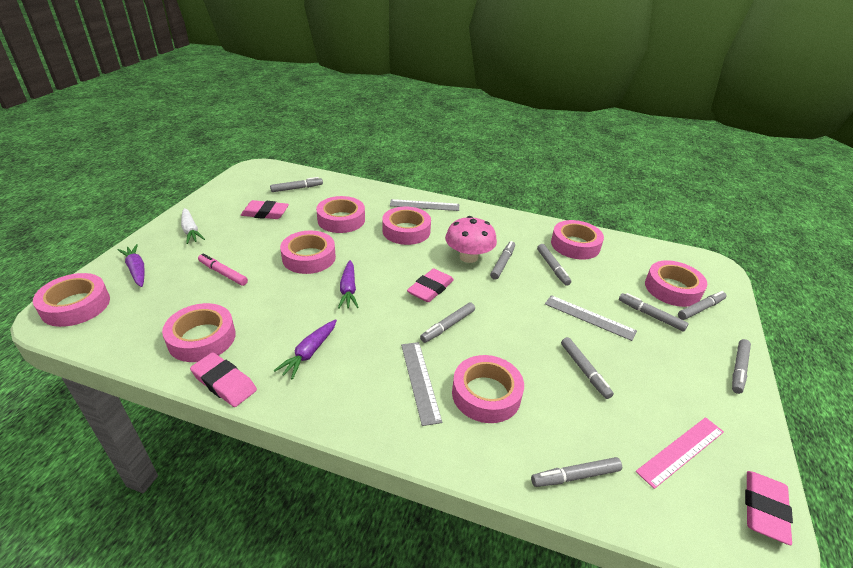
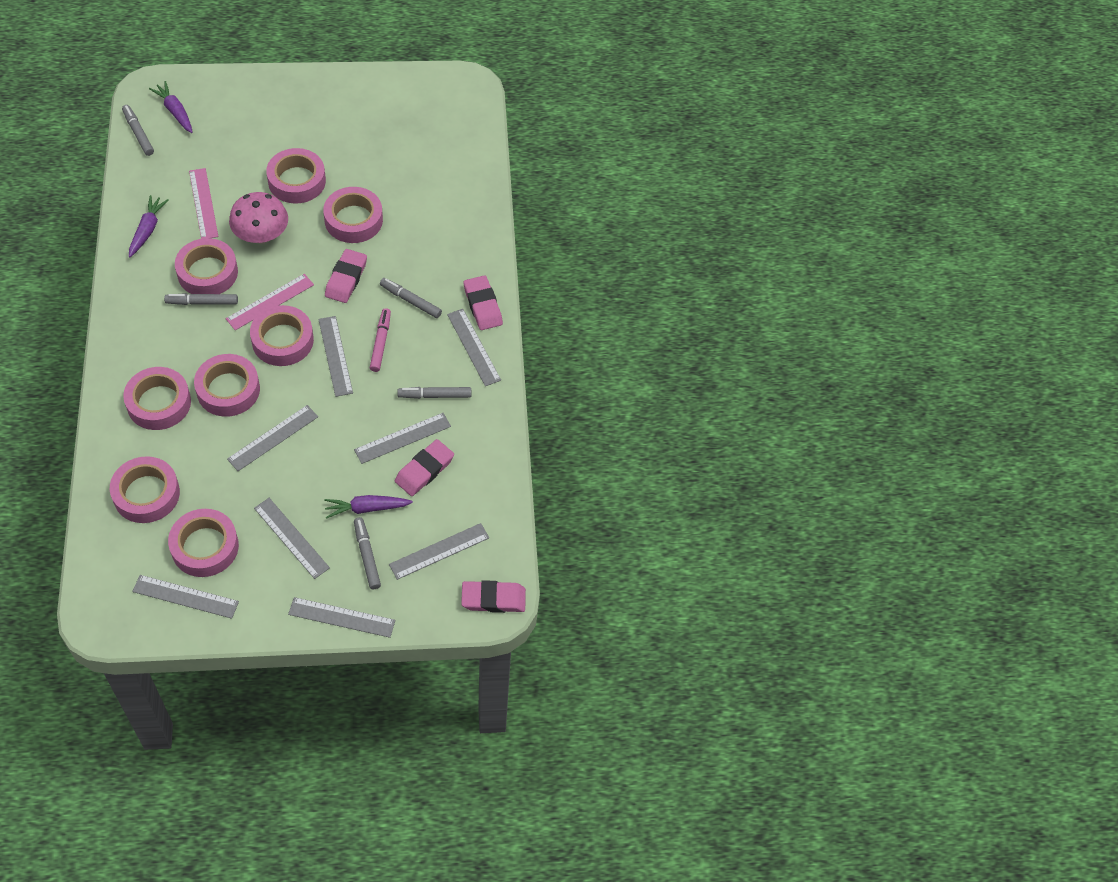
grey marker: 9 -> 5
grey ruler: 3 -> 8
pink ruler: 1 -> 2
white carrot: 1 -> 0

